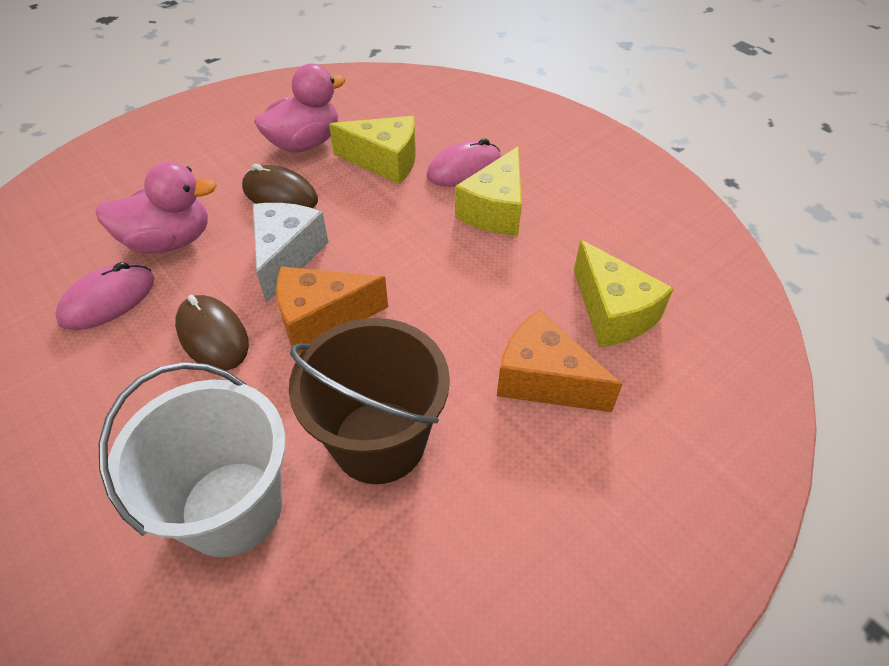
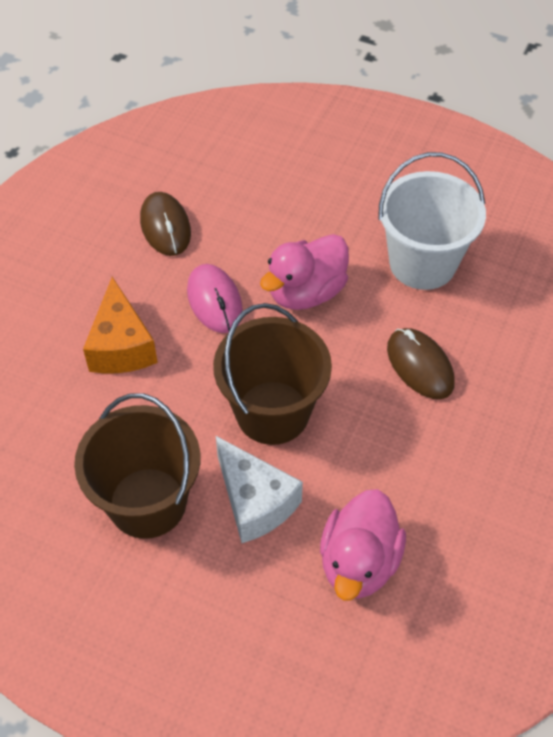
brown bucket: 1 -> 2
orange cheese: 2 -> 1
pink mouse: 2 -> 1
yellow cheese: 3 -> 0

